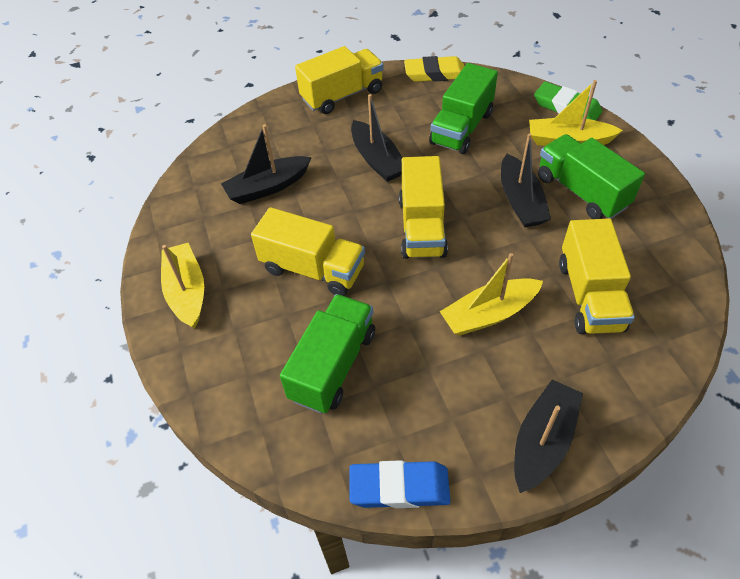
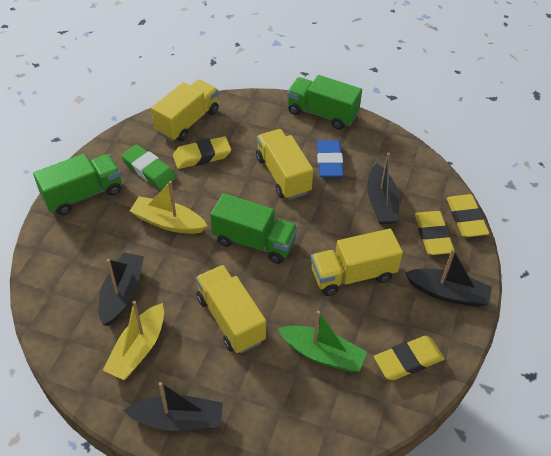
green boat: 0 -> 1
yellow boat: 3 -> 2
yellow eraser: 1 -> 4

